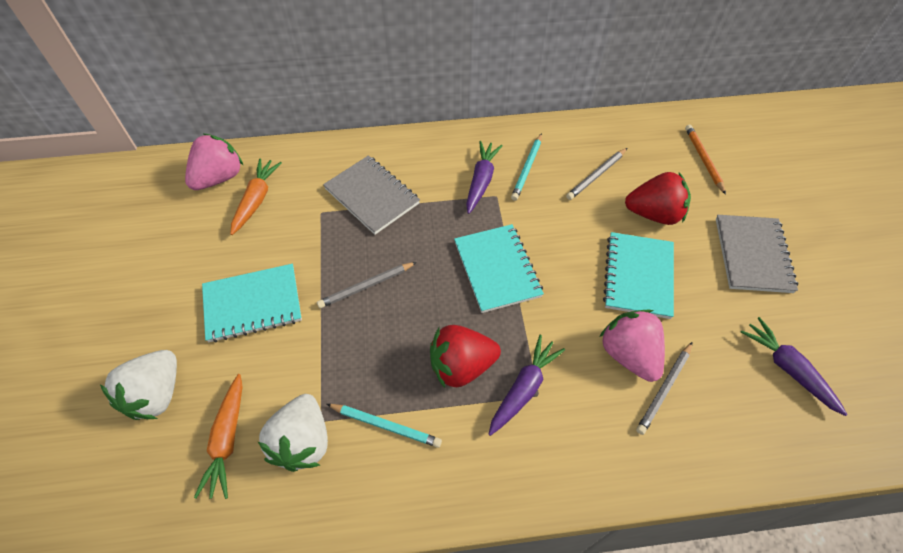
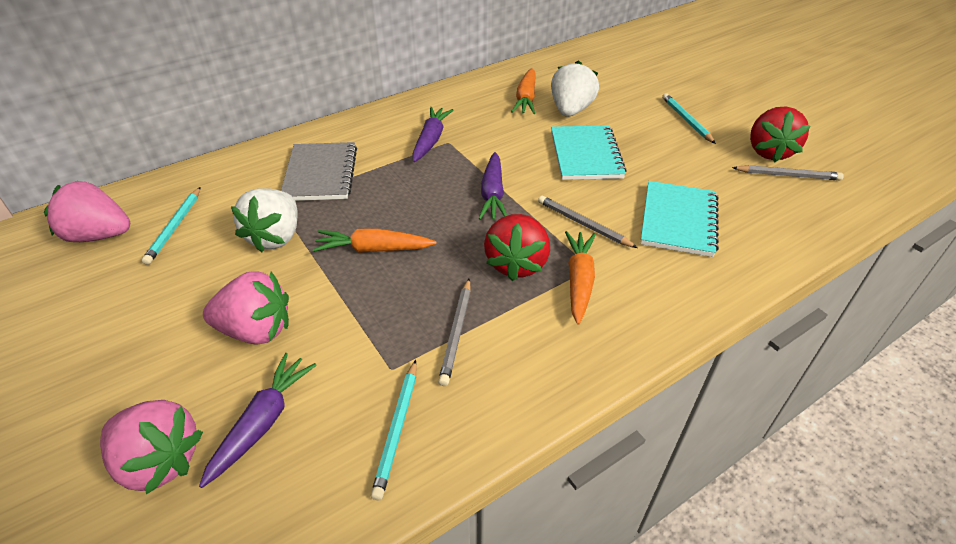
grey notebook: 2 -> 1
orange carrot: 2 -> 3
orange pencil: 1 -> 0
pink strawberry: 2 -> 3
turquoise notebook: 3 -> 2
turquoise pencil: 2 -> 3

